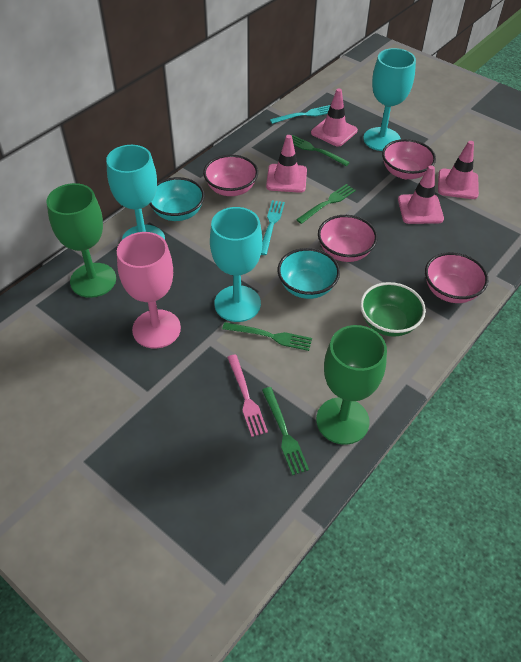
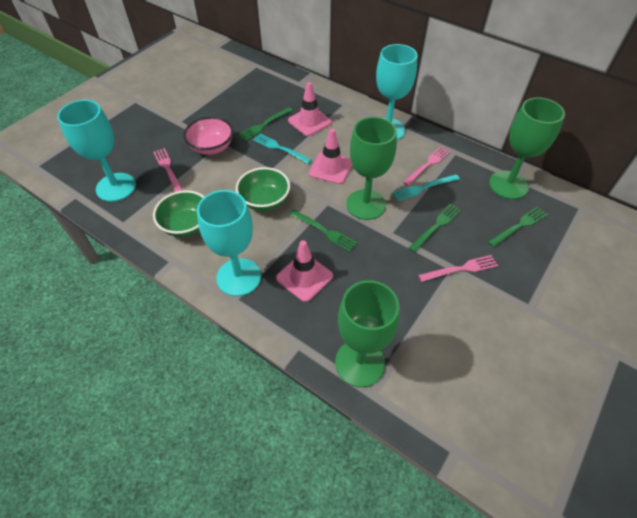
green bowl: 1 -> 2
green goblet: 2 -> 3
pink bowl: 4 -> 1
pink fork: 1 -> 3
pink goblet: 1 -> 0
pink traffic cone: 4 -> 3
turquoise bowl: 2 -> 0

